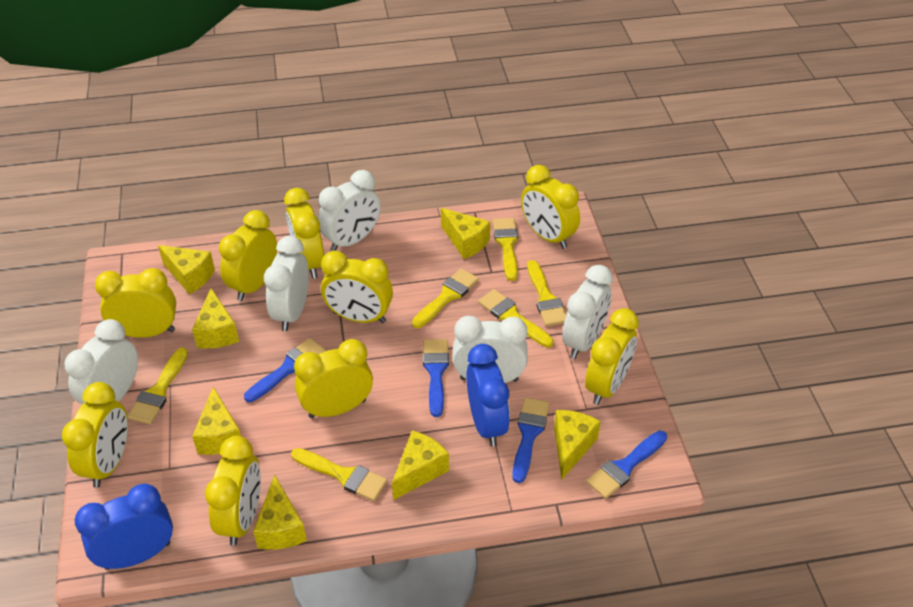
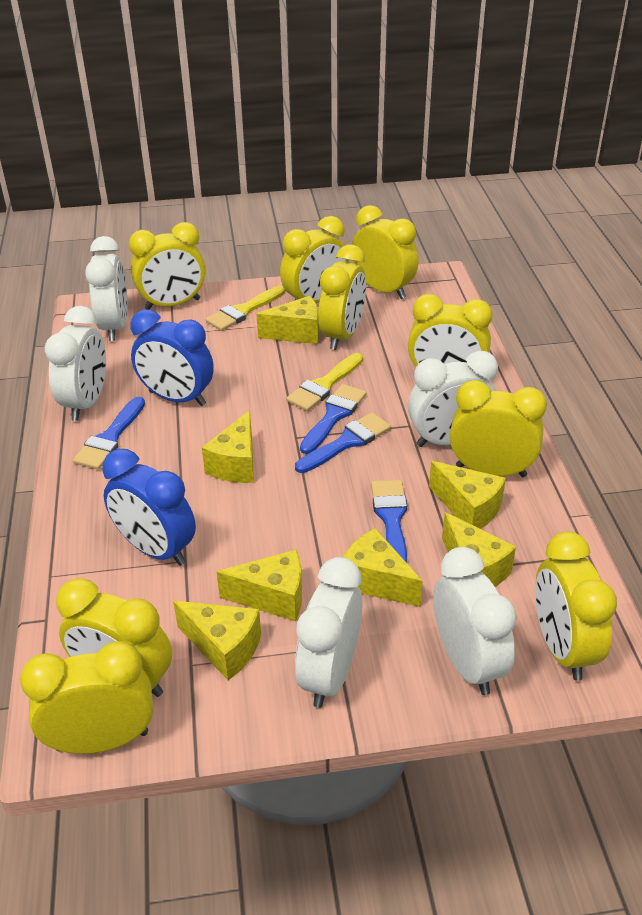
yellow brush: 6 -> 2

